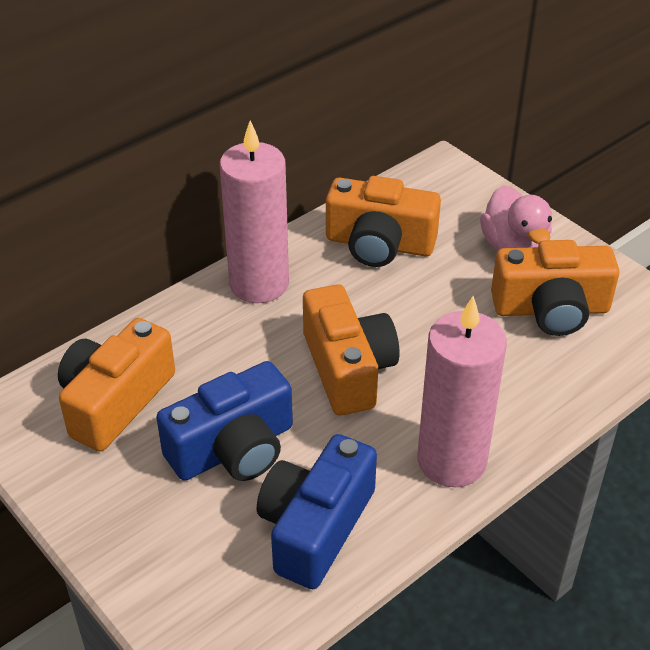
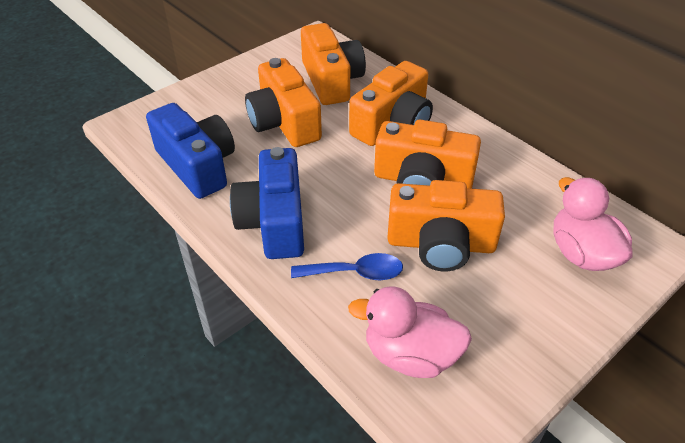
blue spoon: 0 -> 1
orange camera: 4 -> 5
pink candle: 2 -> 0
pink duck: 1 -> 2

